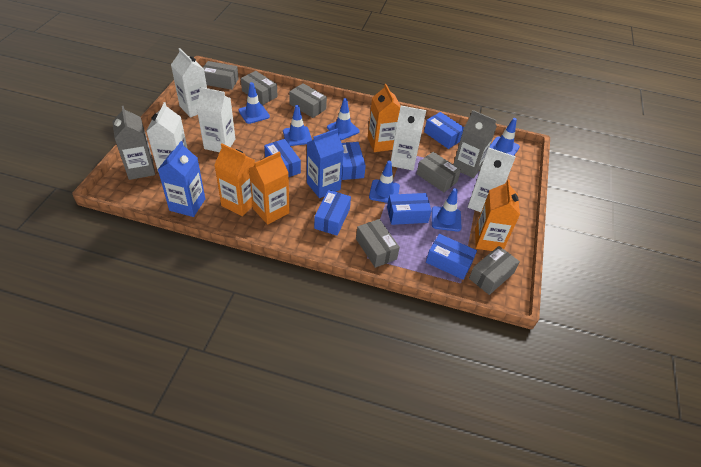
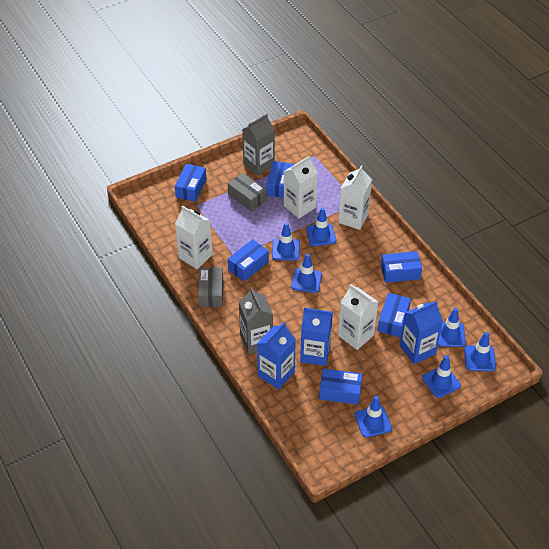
blue carton: 2 -> 3
blue traffic cone: 6 -> 7
grey box: 6 -> 2
orange carton: 4 -> 0
white carton: 5 -> 4

